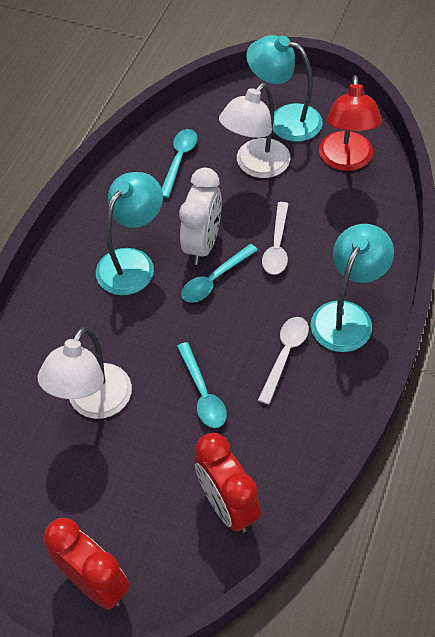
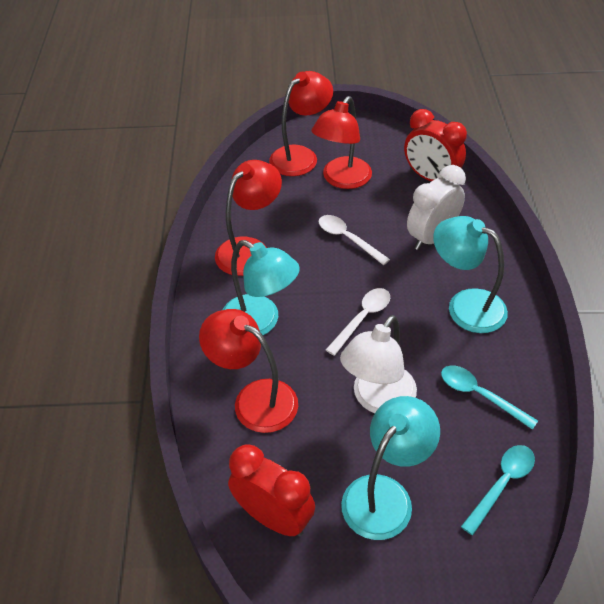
red lamp: 1 -> 4
turquoise spoon: 3 -> 2
white lamp: 2 -> 1

